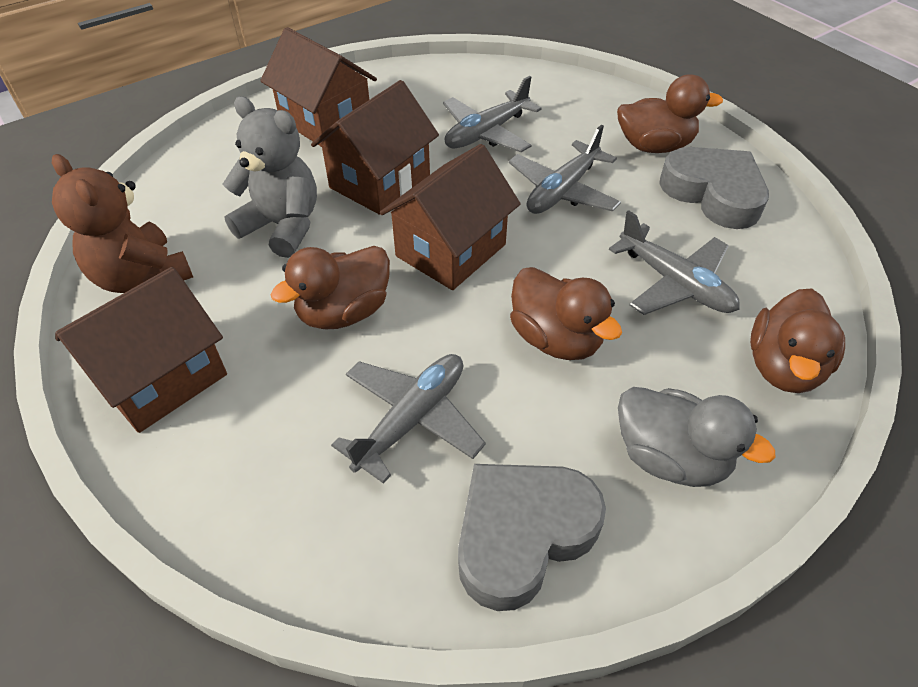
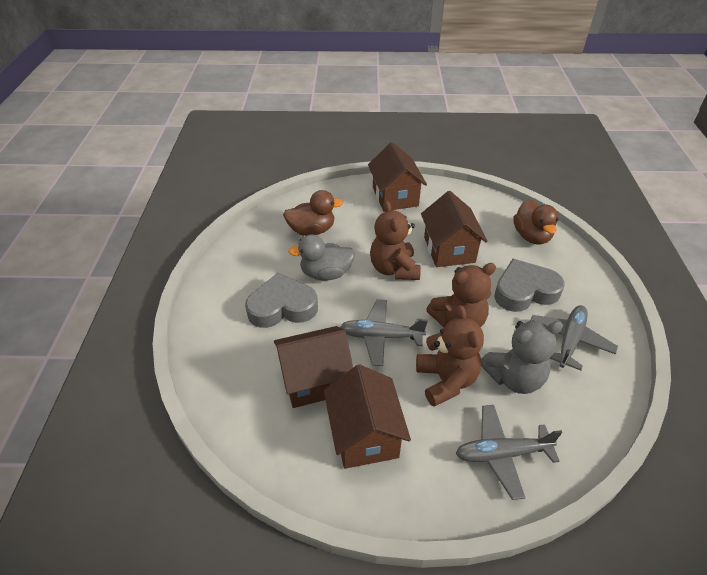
brown duck: 4 -> 2
brown teddy bear: 1 -> 3
grey plane: 4 -> 3

